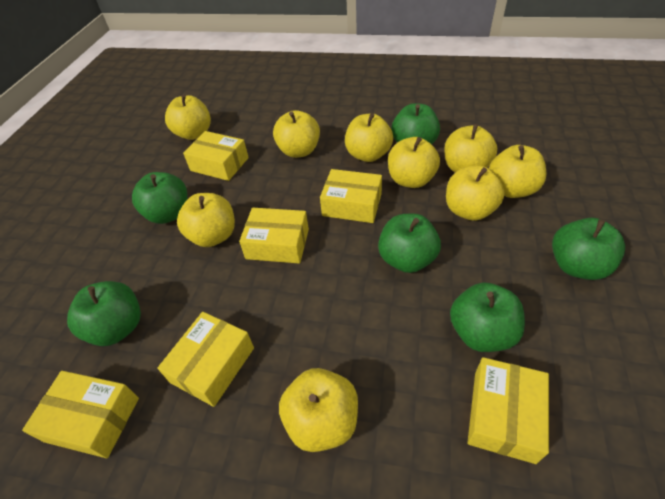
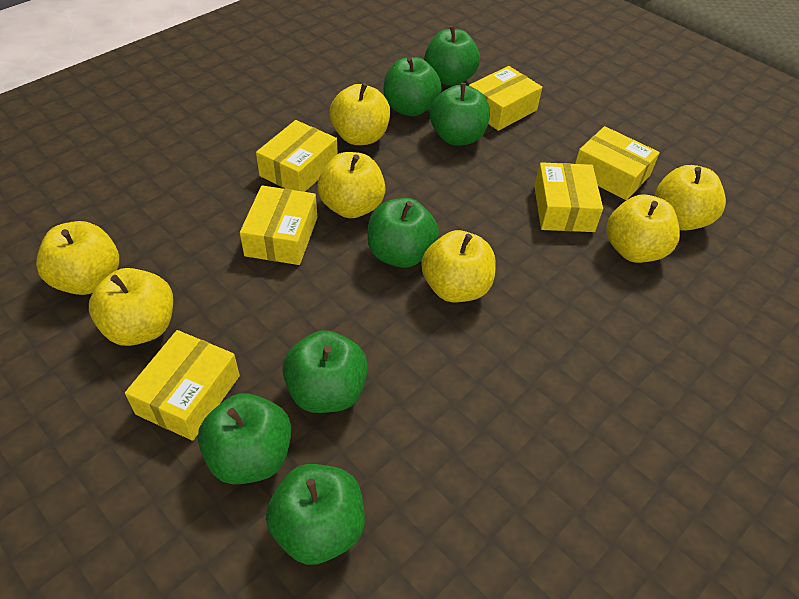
green apple: 6 -> 7
yellow apple: 9 -> 7

